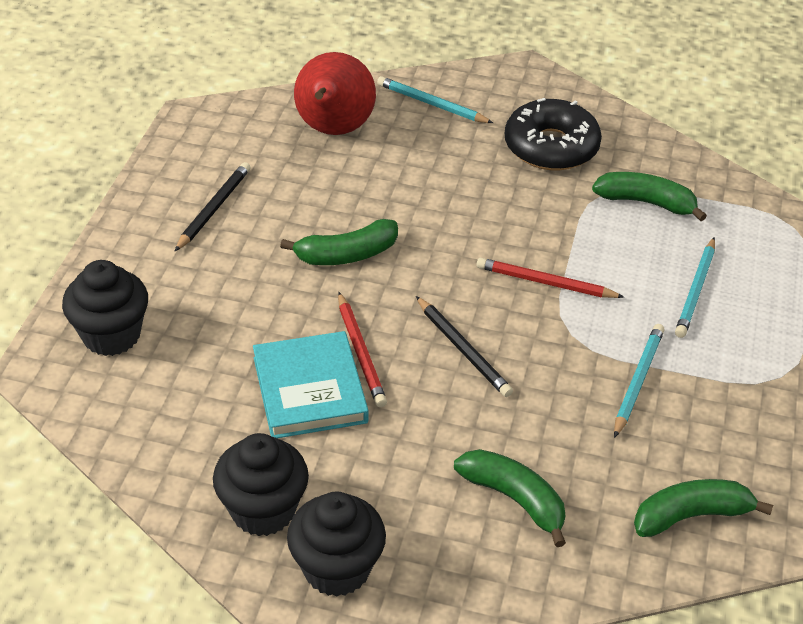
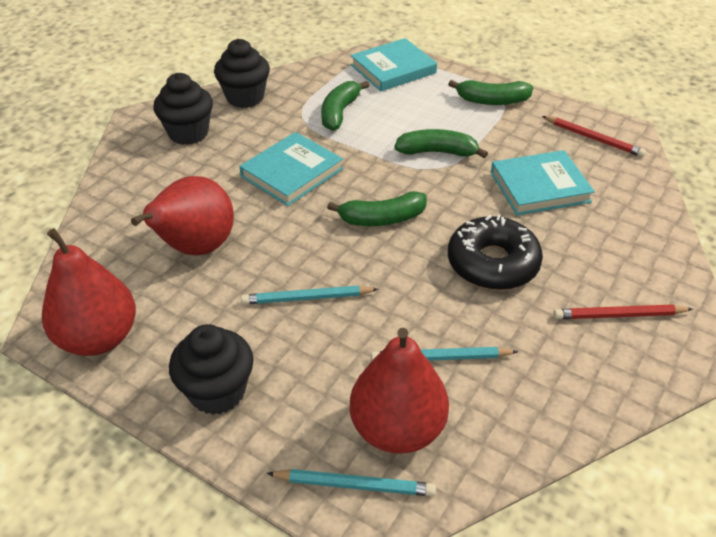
black pencil: 2 -> 0
red pear: 1 -> 3
turquoise book: 1 -> 3

